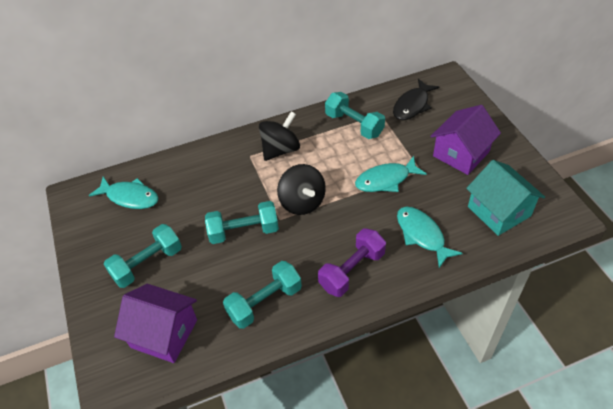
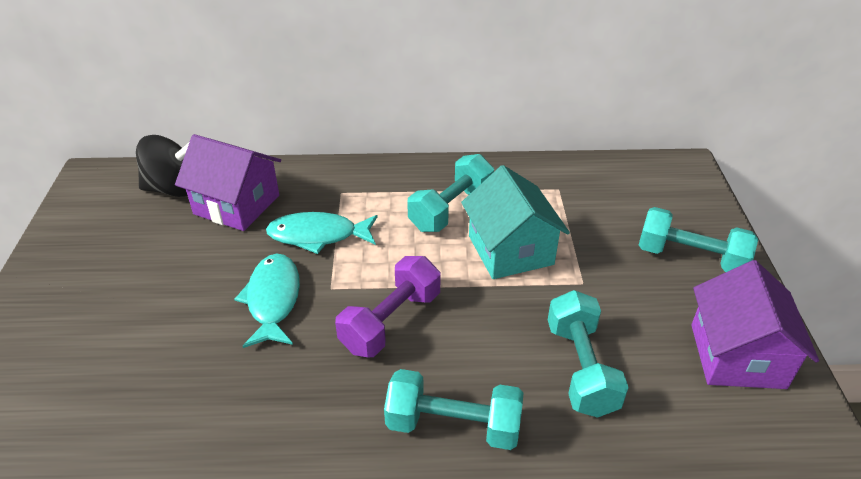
black fish: 1 -> 0
black spinning top: 2 -> 1
turquoise fish: 3 -> 2

